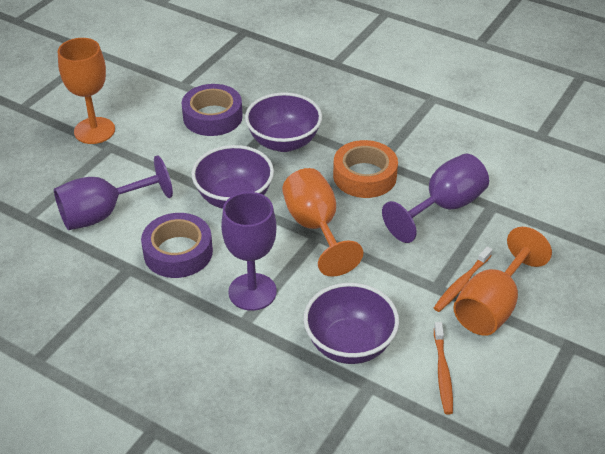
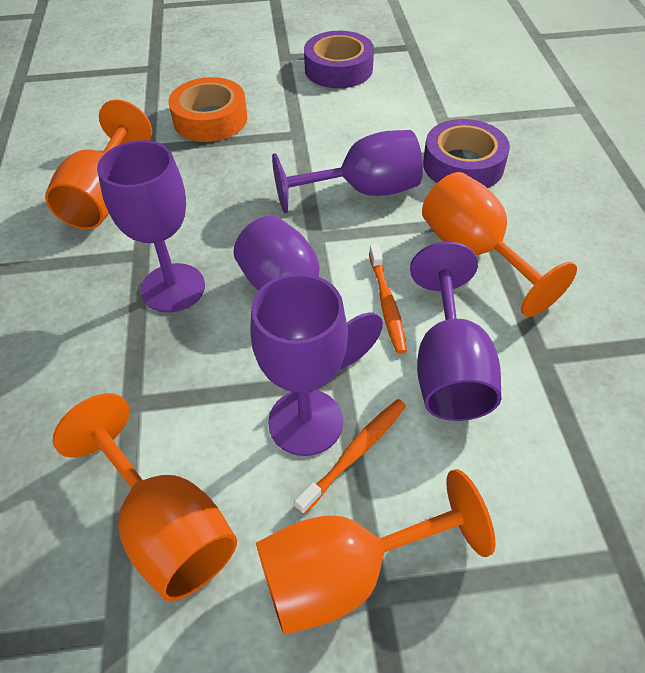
orange goblet: 3 -> 4
purple bowl: 3 -> 0
purple goblet: 3 -> 5

